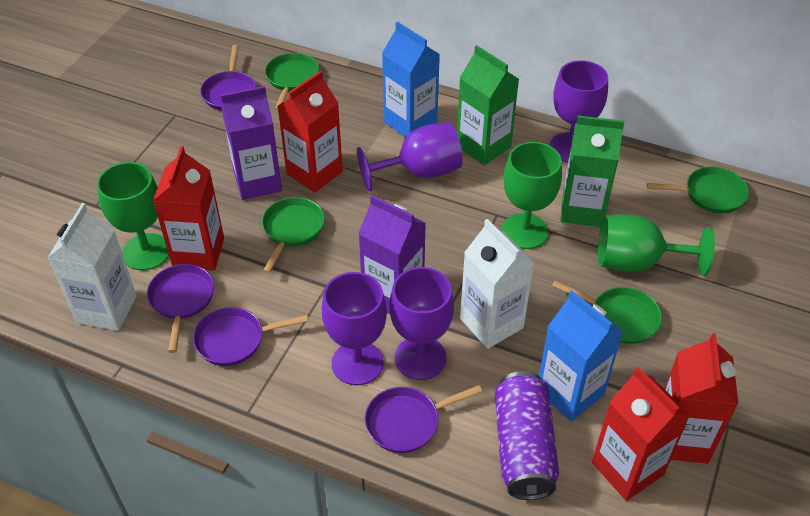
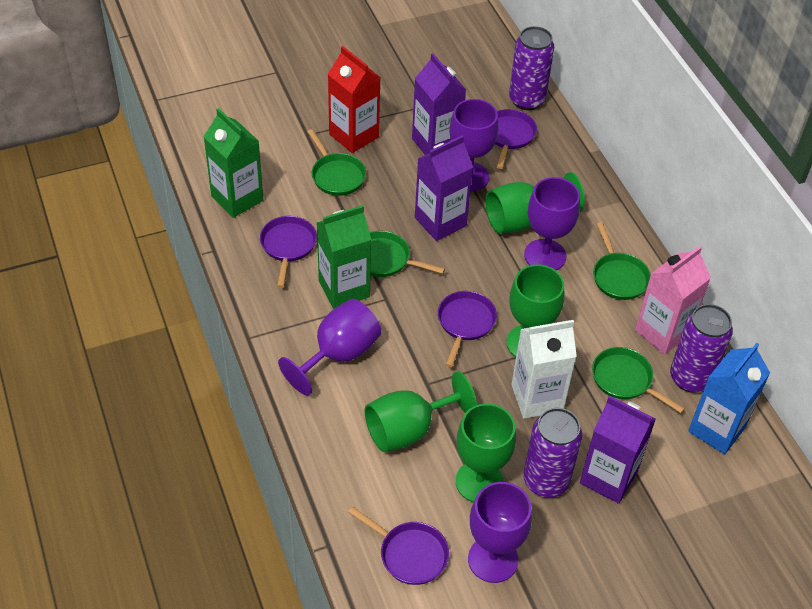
blue carton: 2 -> 1
green goblet: 3 -> 4
pink carton: 0 -> 1
purple can: 1 -> 3
purple carton: 2 -> 3
red carton: 4 -> 1
white carton: 2 -> 1

